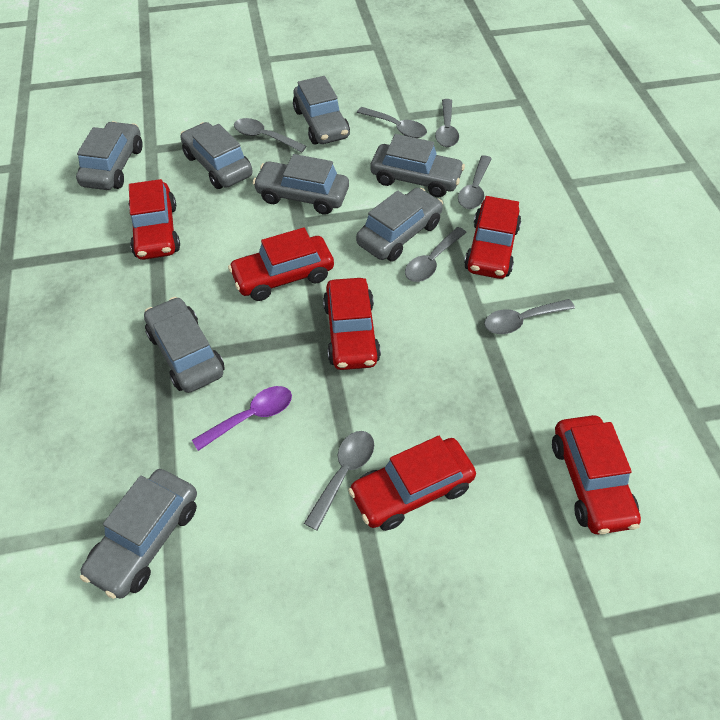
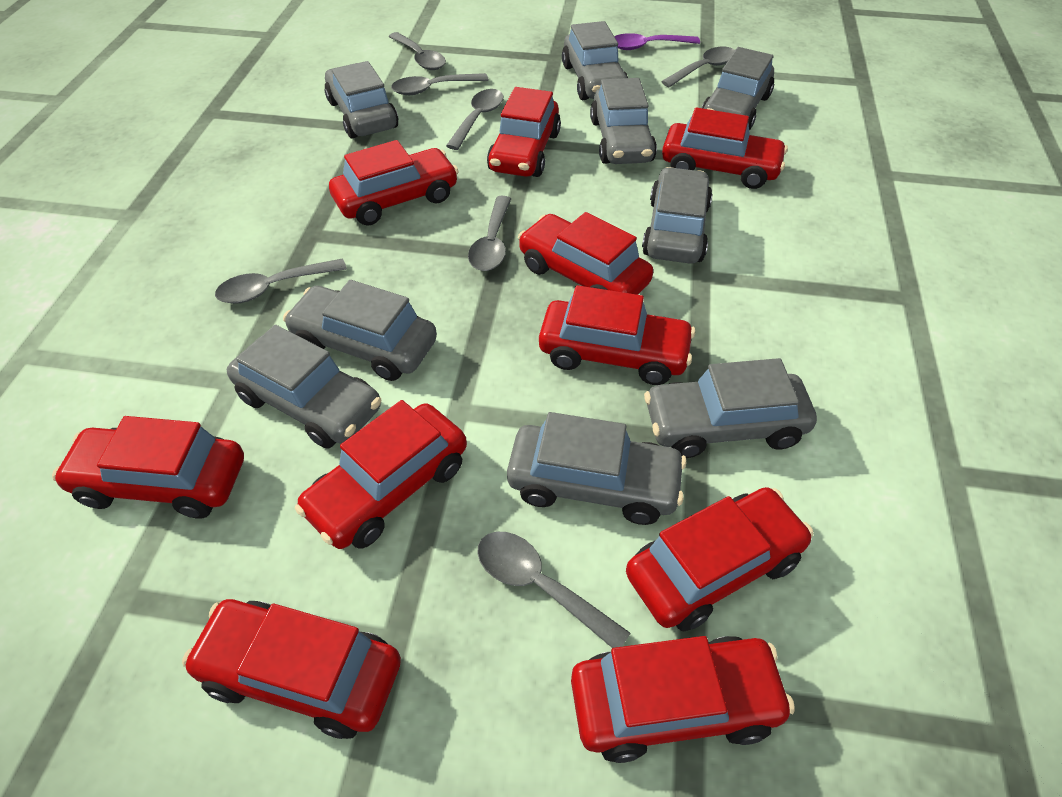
grey car: 8 -> 9
red car: 6 -> 10

